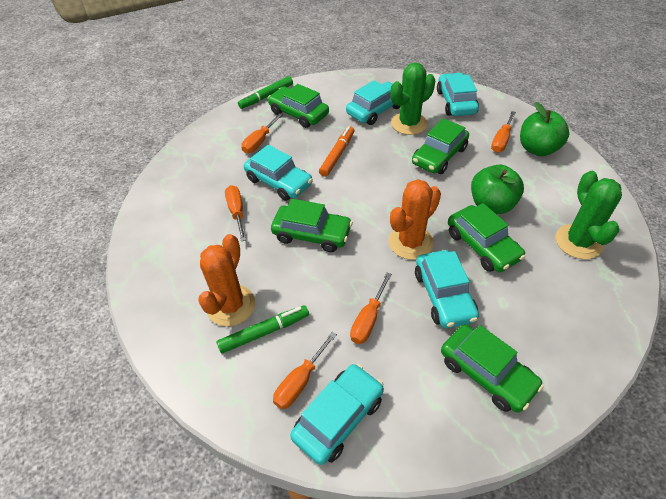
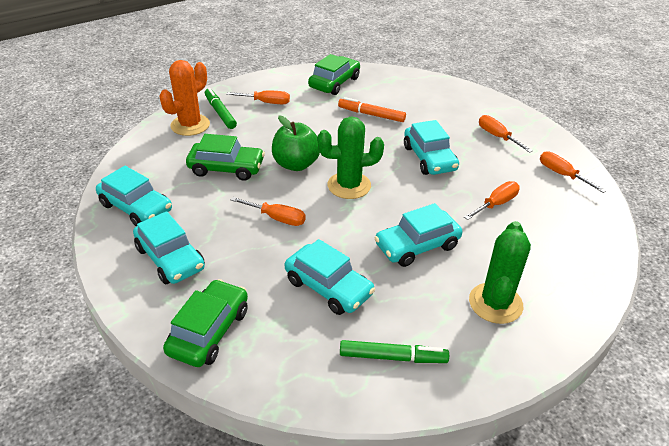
green apple: 2 -> 1
green car: 5 -> 3
orange cactus: 2 -> 1

